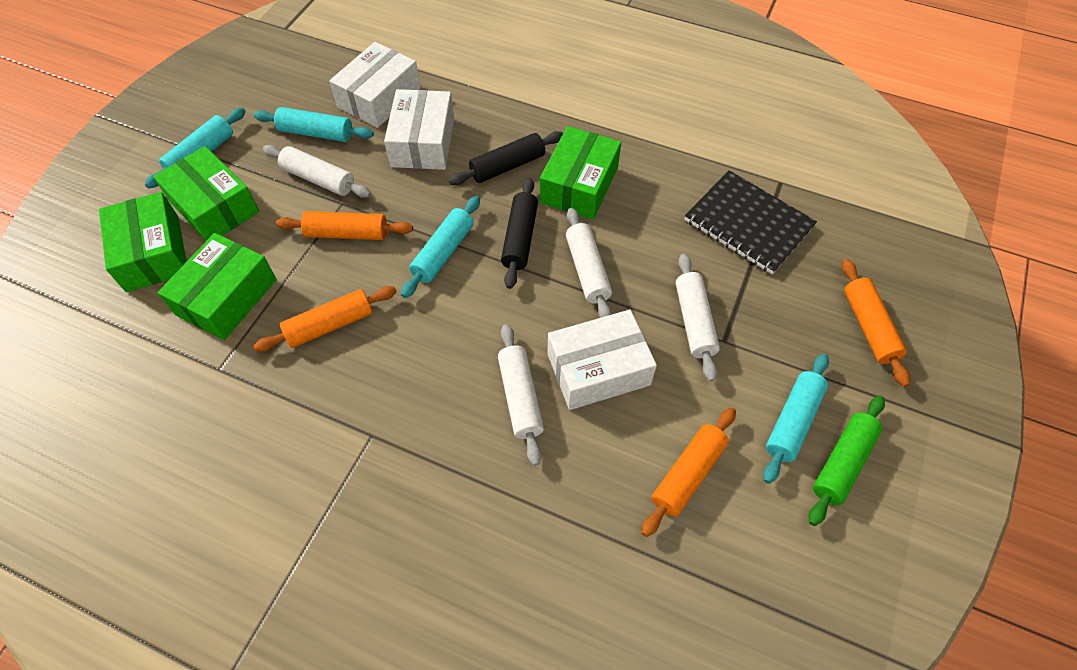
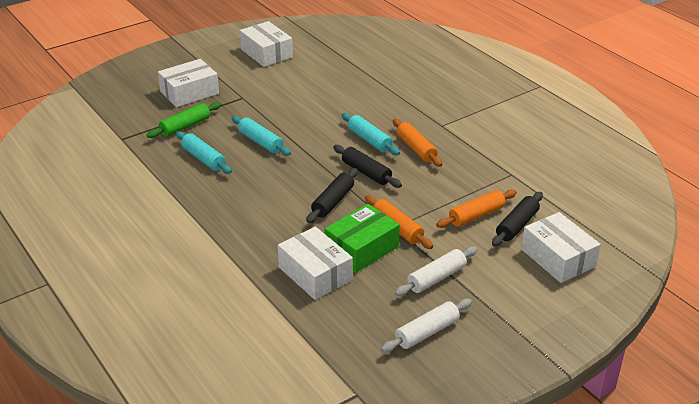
black notebook: 1 -> 0
black rolling pin: 2 -> 3
green box: 4 -> 1
orange rolling pin: 4 -> 3
turquoise rolling pin: 4 -> 3
white box: 3 -> 4
white rolling pin: 4 -> 2

